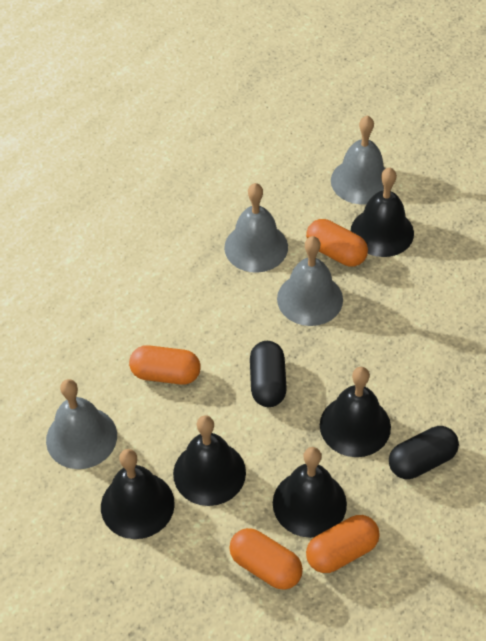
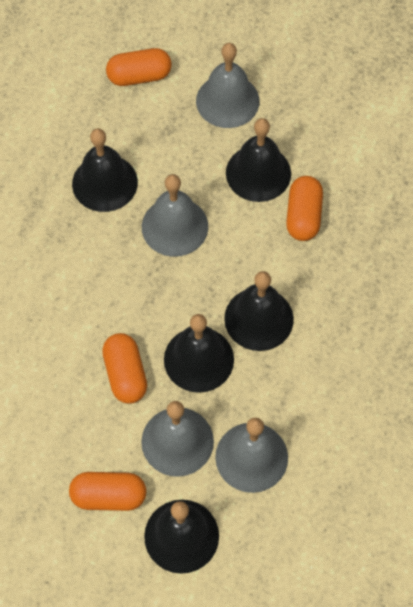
black capsule: 2 -> 0

